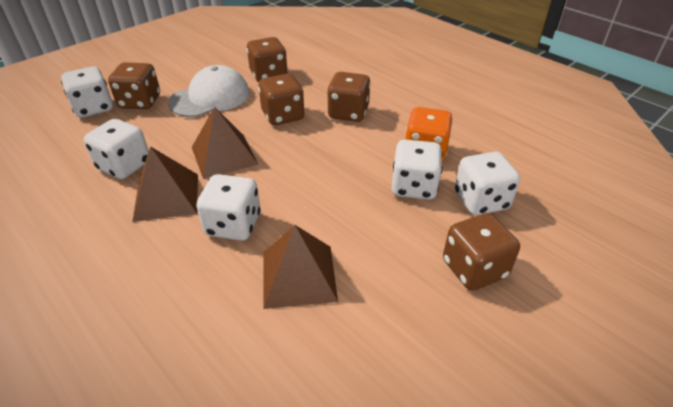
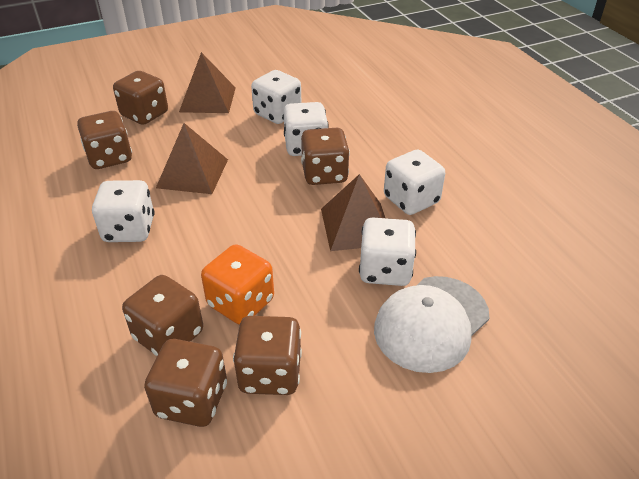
brown dice: 5 -> 6

